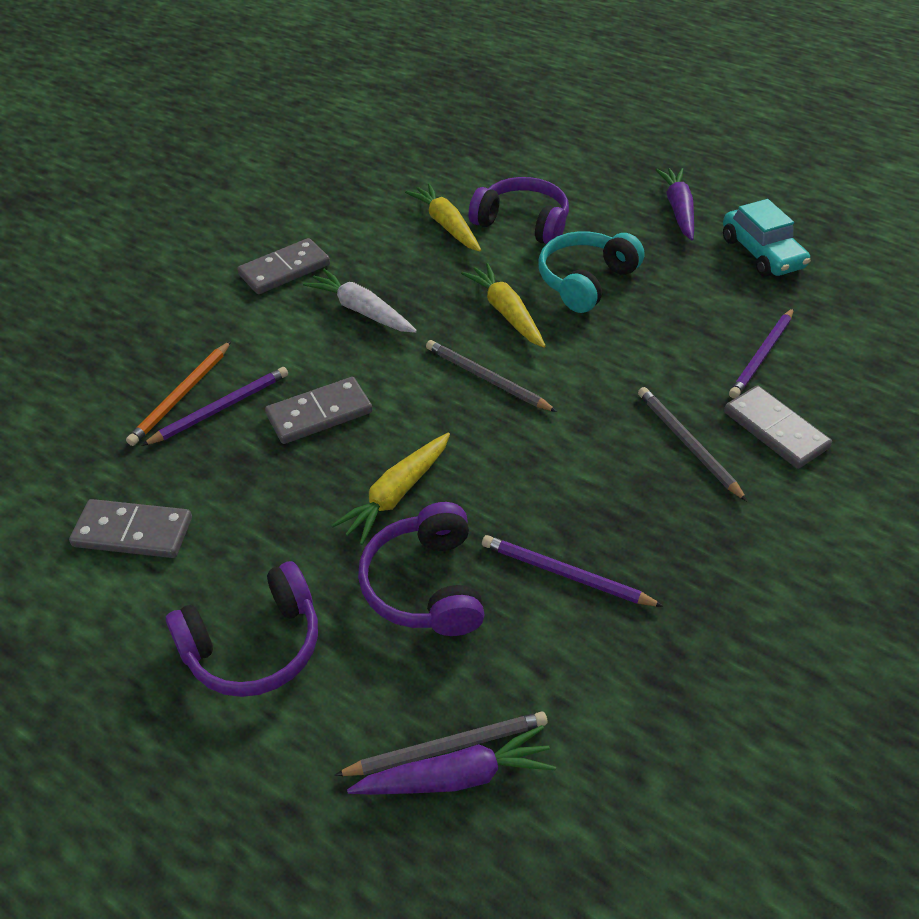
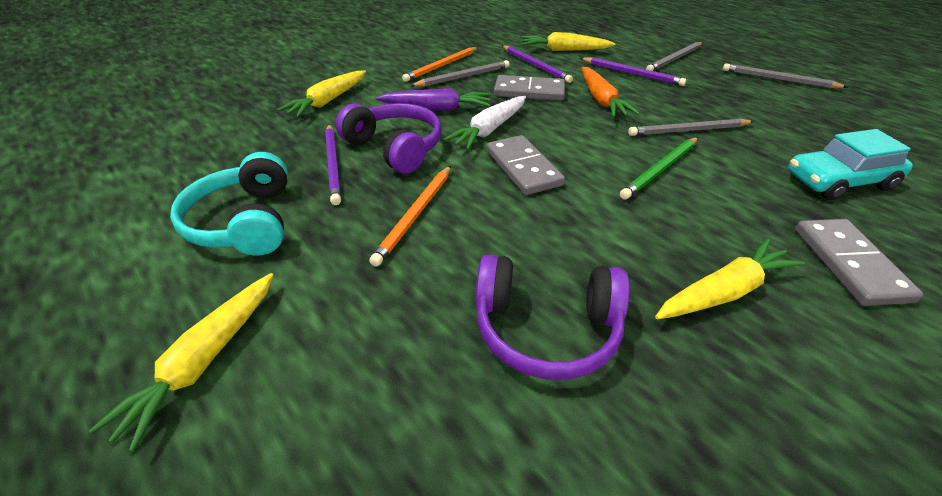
green pencil: 0 -> 1
grey domino: 4 -> 3
grey pencil: 3 -> 4
orange carrot: 0 -> 1
orange pencil: 1 -> 2
purple carrot: 2 -> 1
purple headphones: 3 -> 2
yellow carrot: 3 -> 4

